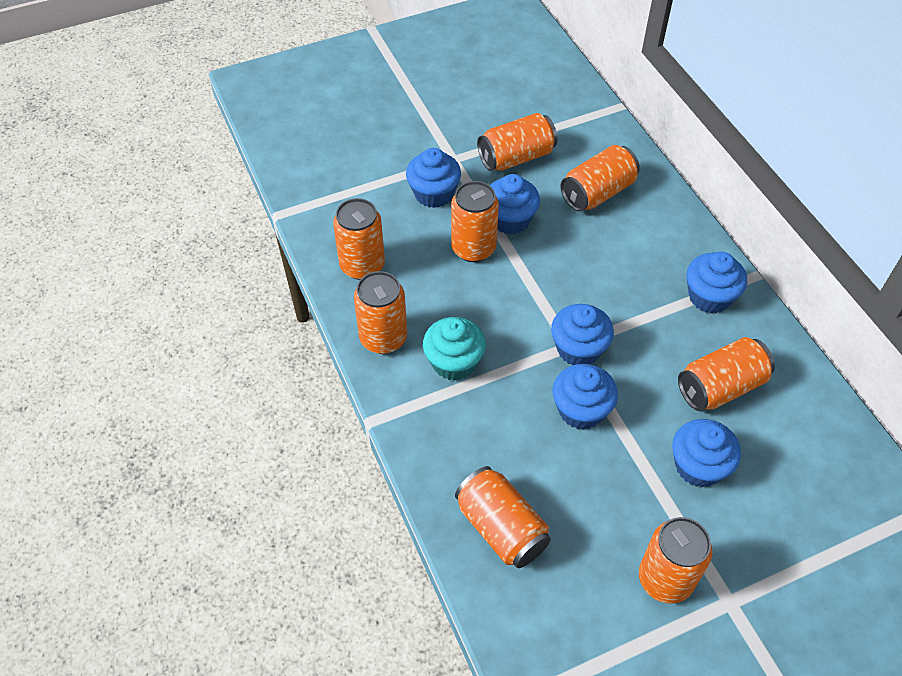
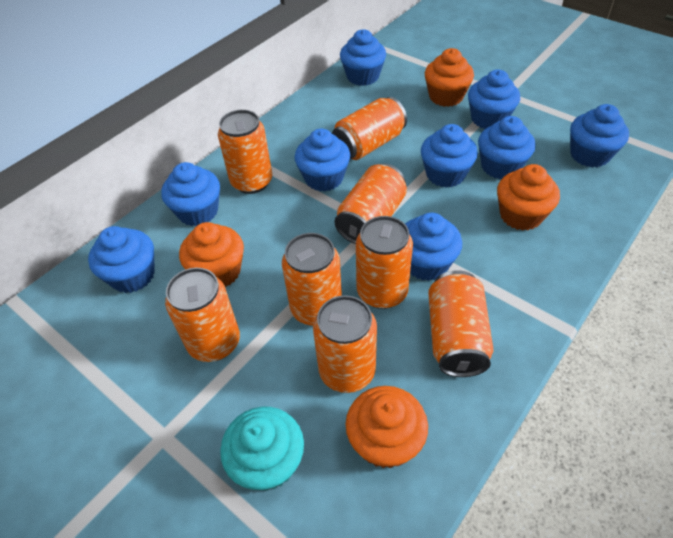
blue cupcake: 6 -> 9
orange cupcake: 0 -> 4

